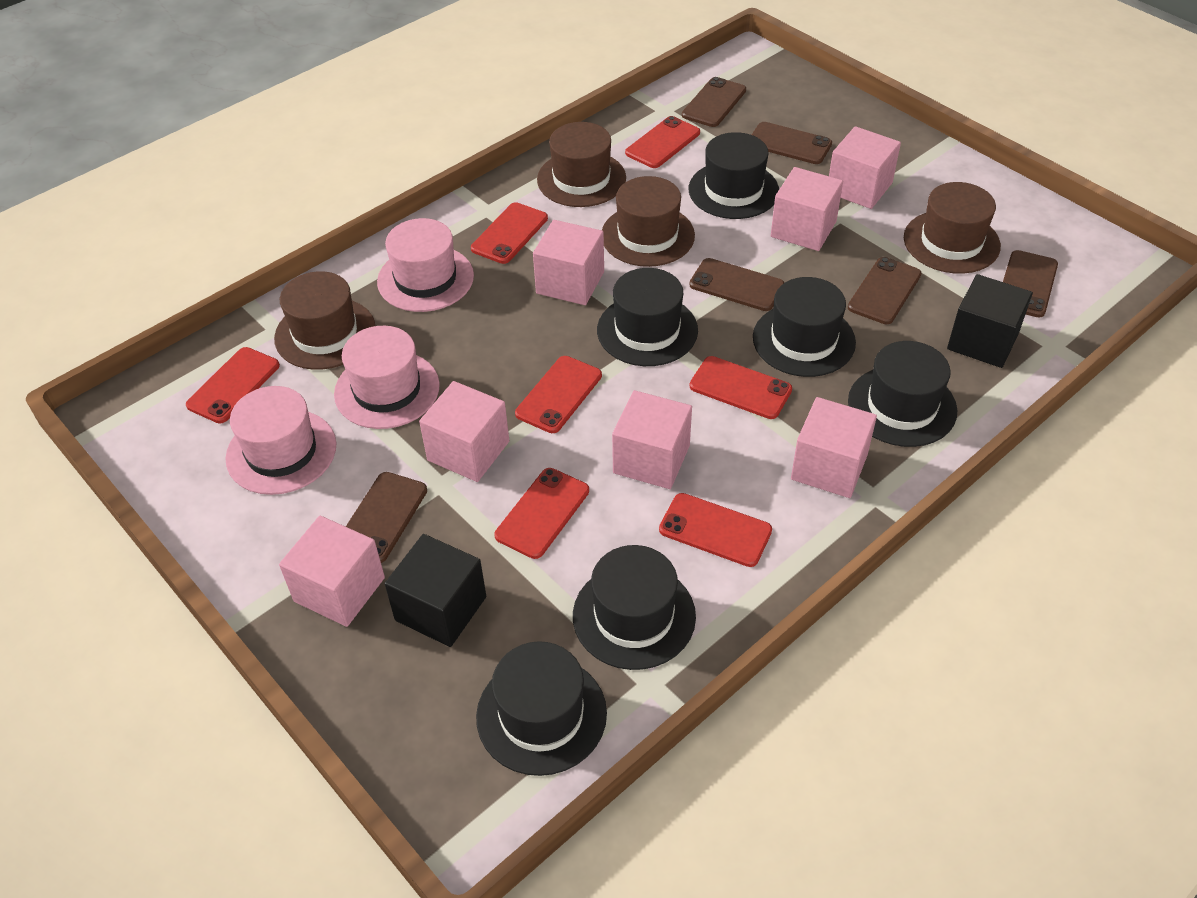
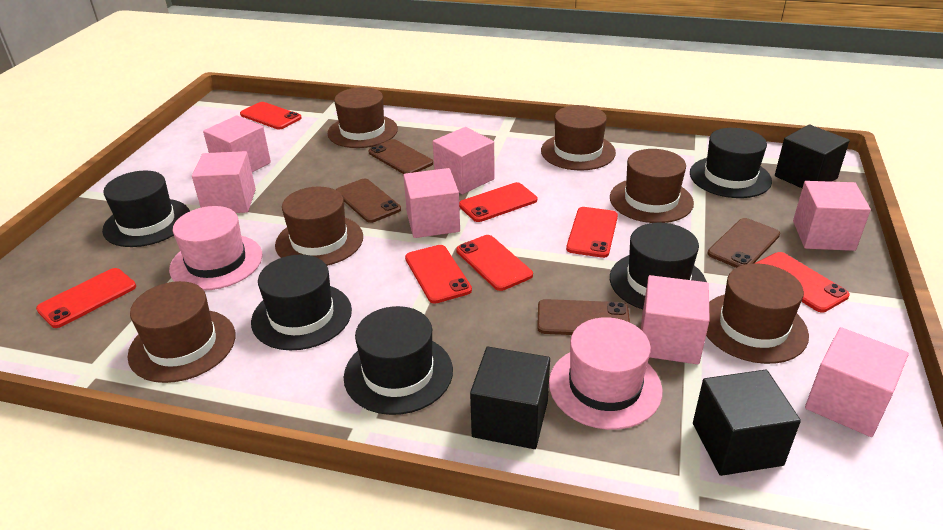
black cube: 2 -> 3
black hat: 6 -> 5
brown hat: 4 -> 6
brown phone: 6 -> 4
pink hat: 3 -> 2

